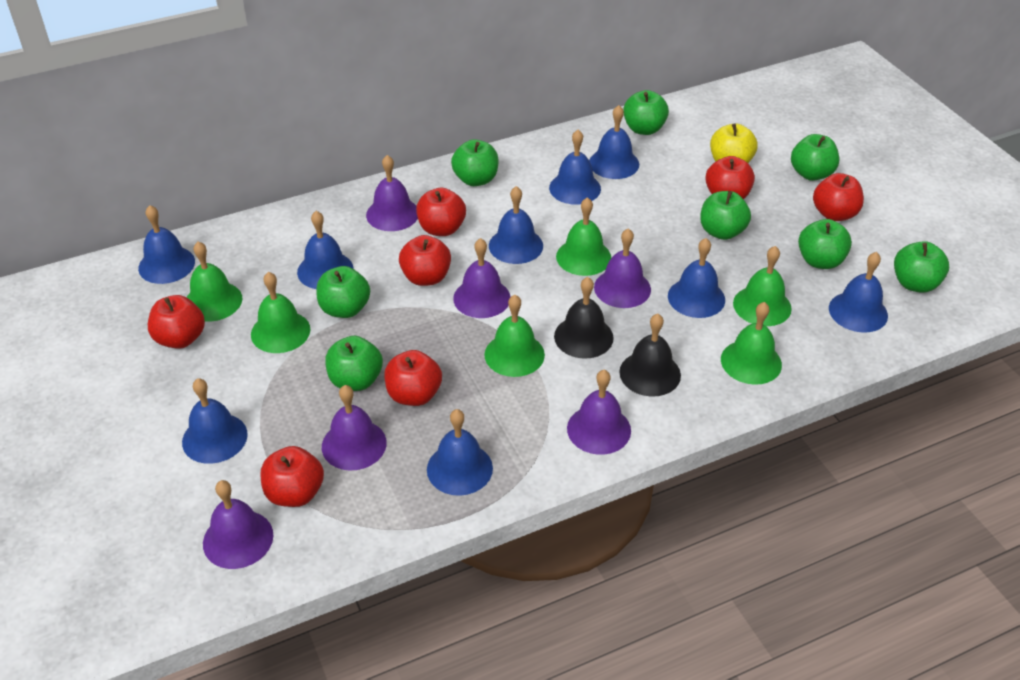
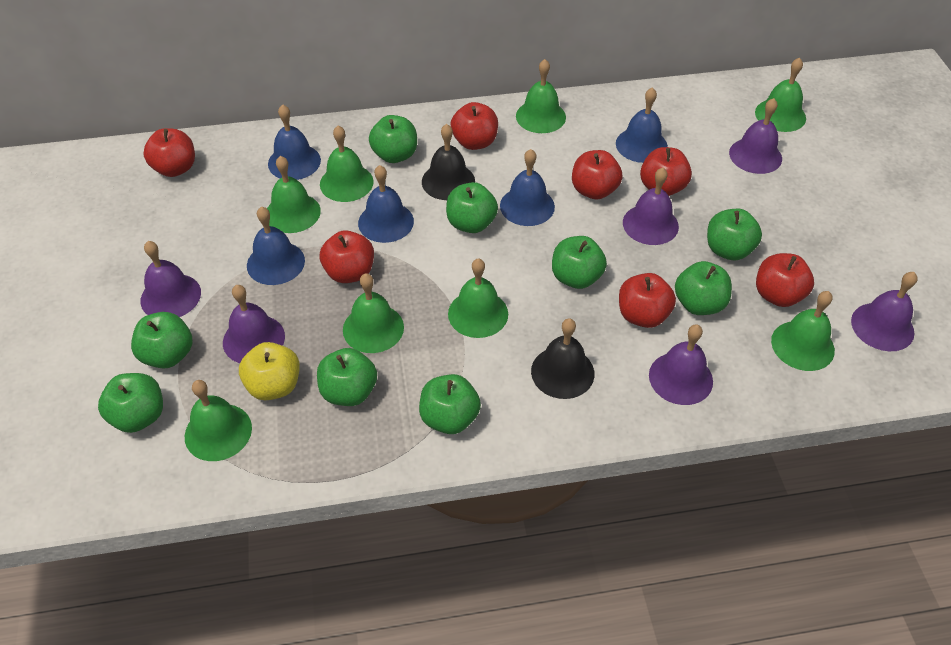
blue bell: 9 -> 5
green apple: 8 -> 9
green bell: 6 -> 8

